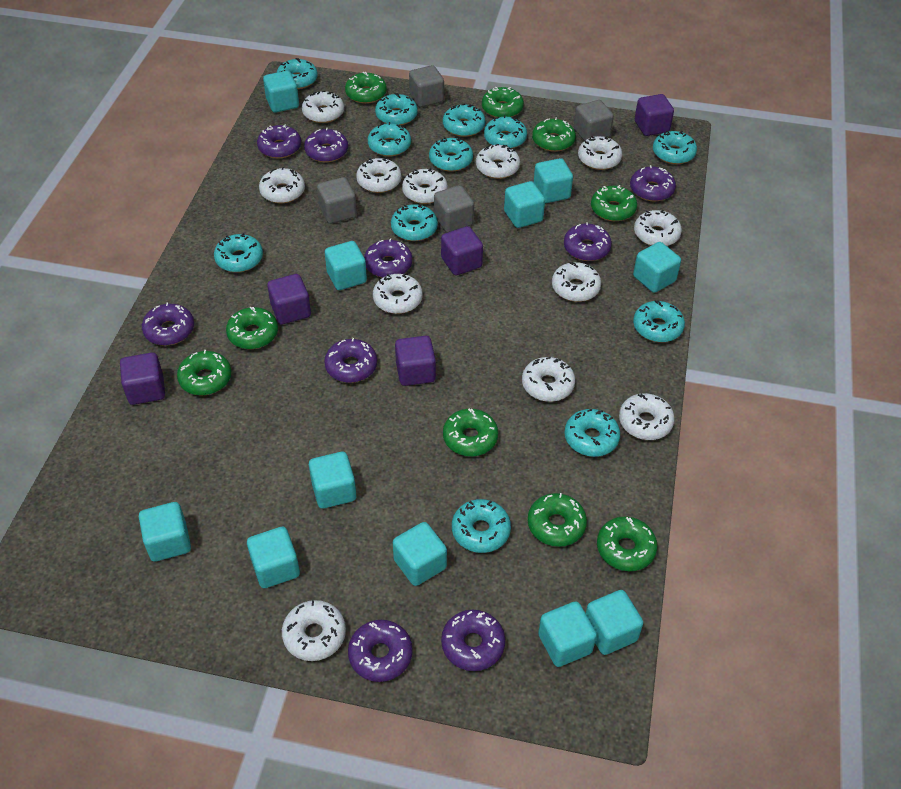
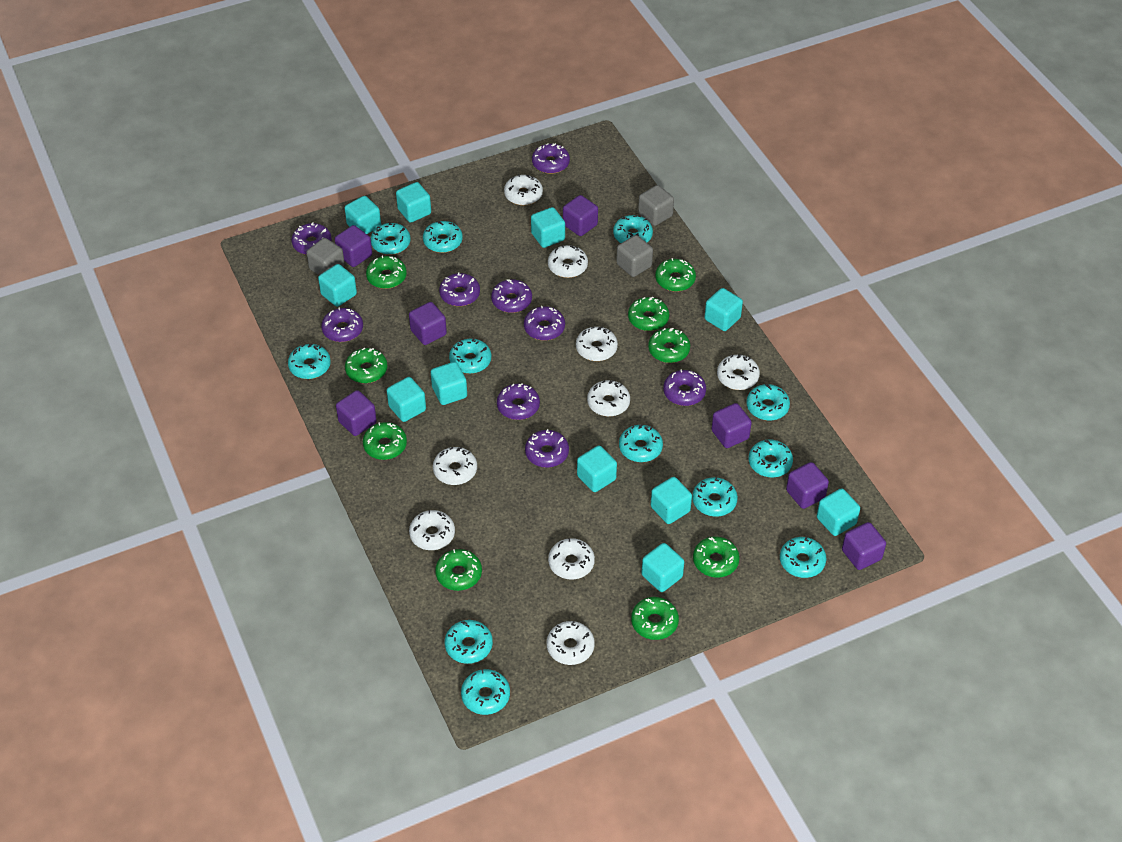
grey cube: 4 -> 3
purple cube: 5 -> 7
white donut: 12 -> 9

